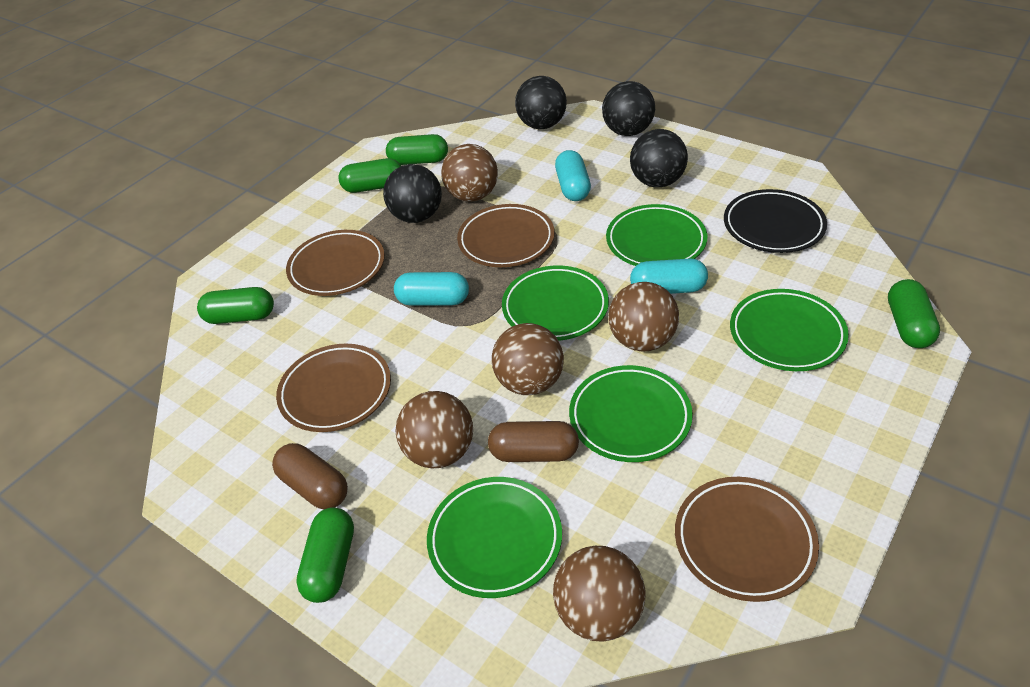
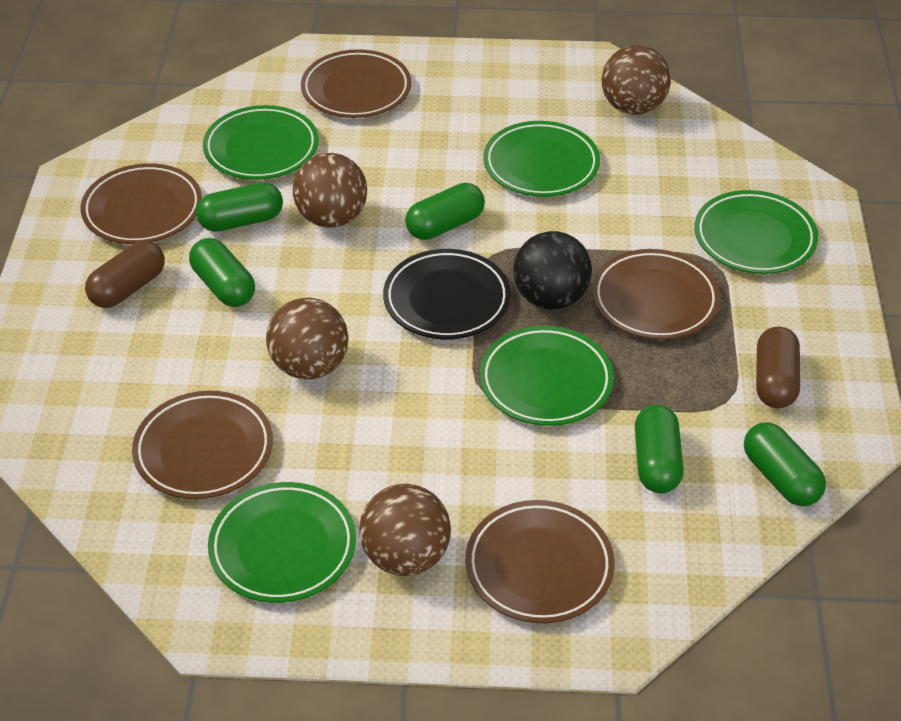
black ball: 4 -> 1
brown ball: 5 -> 4
brown plate: 4 -> 5
turquoise capsule: 3 -> 0

